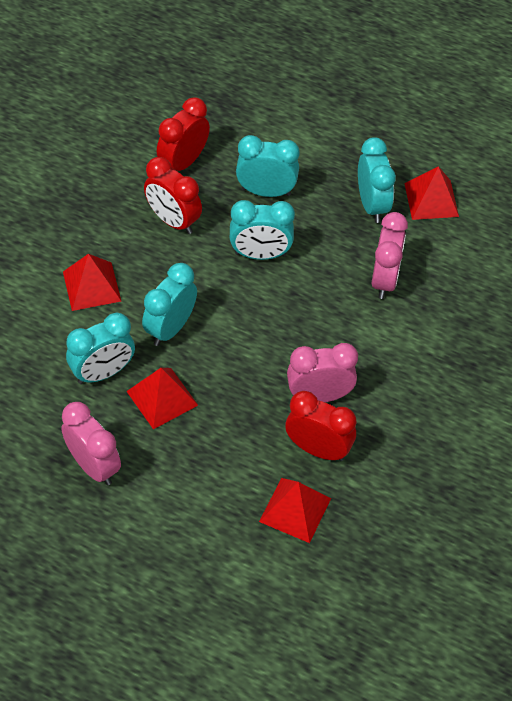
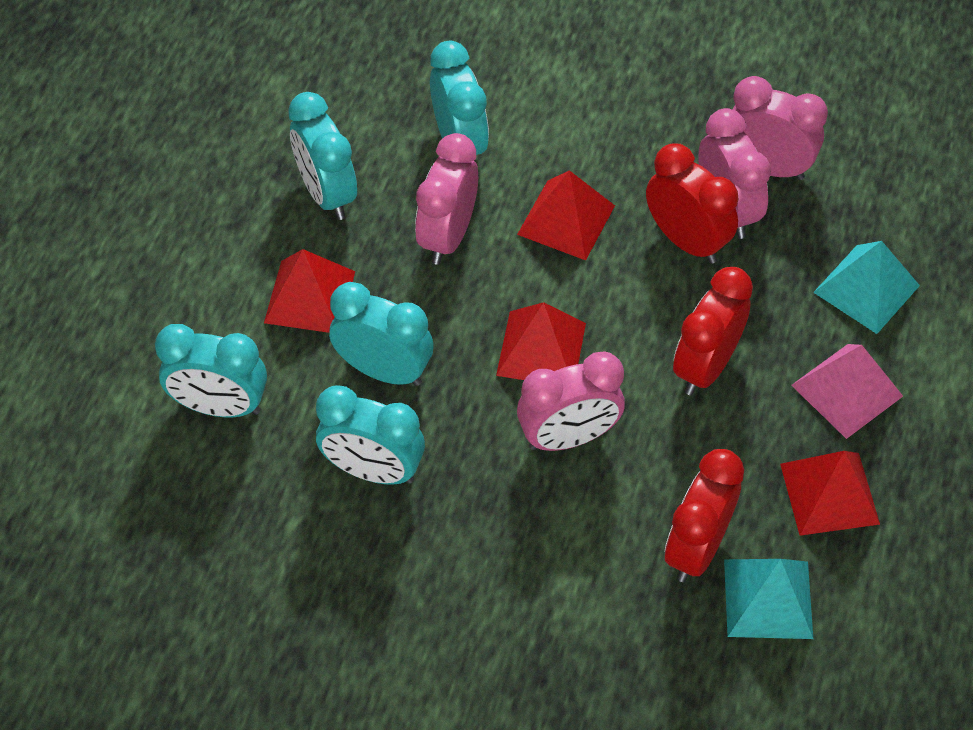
pink clock: 3 -> 4
pink pyramid: 0 -> 1
turquoise pyramid: 0 -> 2

